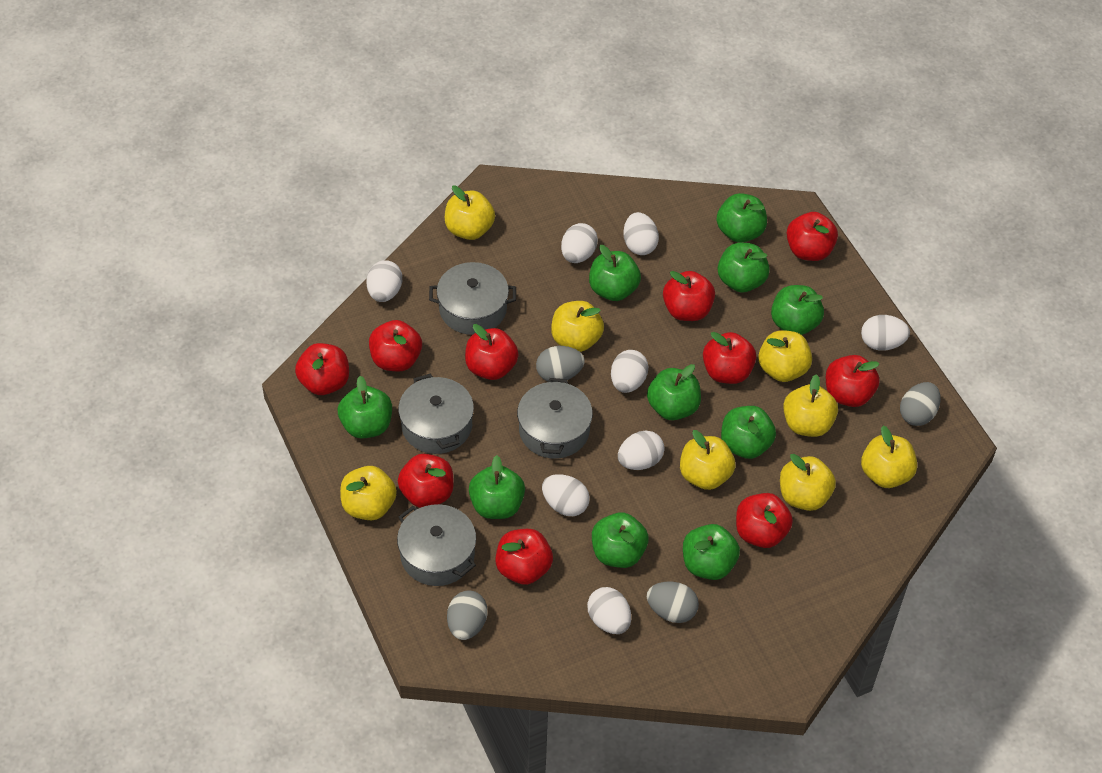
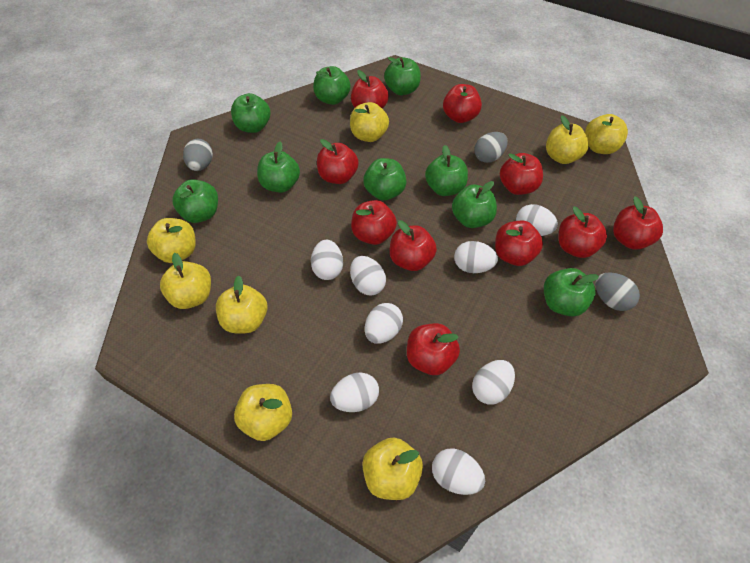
green apple: 10 -> 9
grey egg: 4 -> 3
grey pot: 4 -> 0

